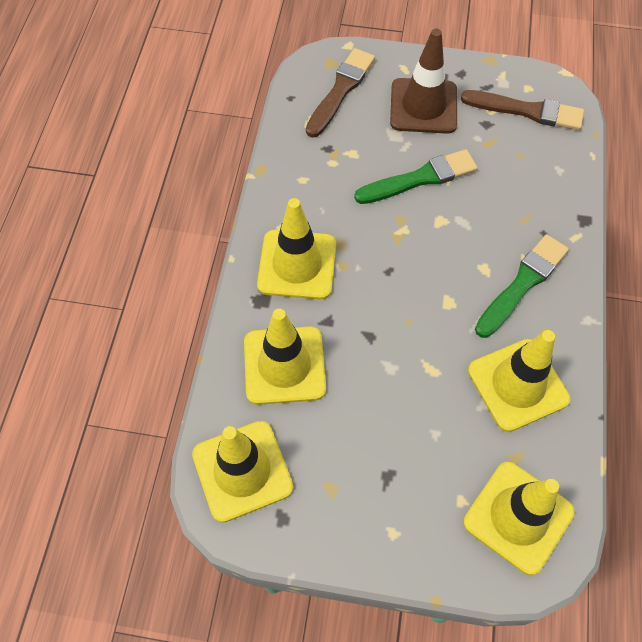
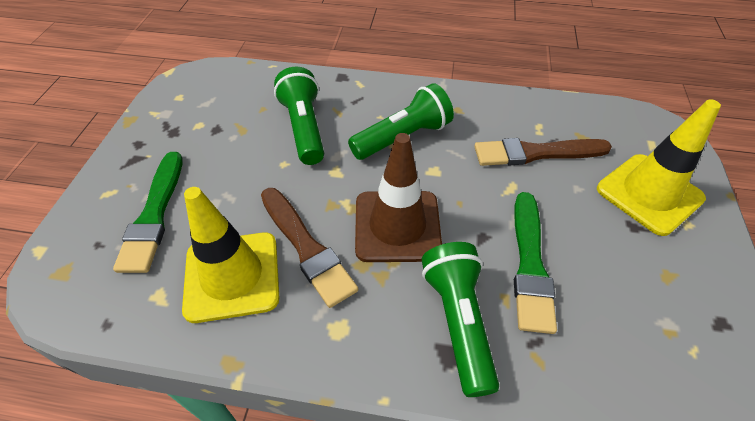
green flashlight: 0 -> 3
yellow traffic cone: 5 -> 2

